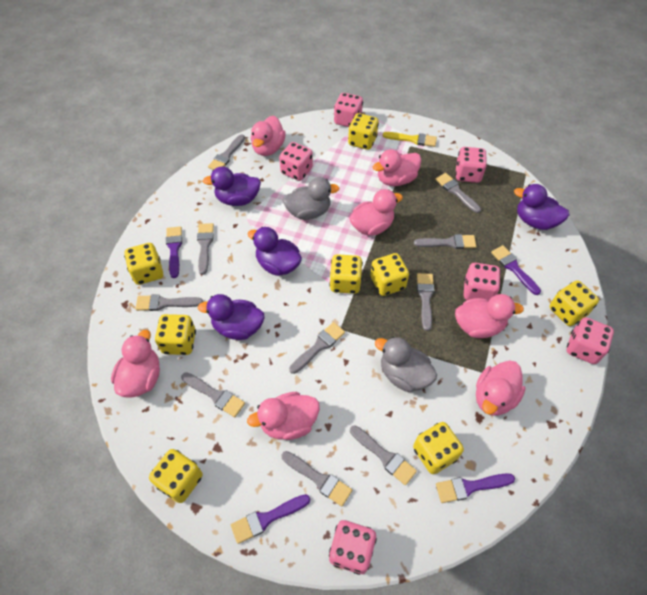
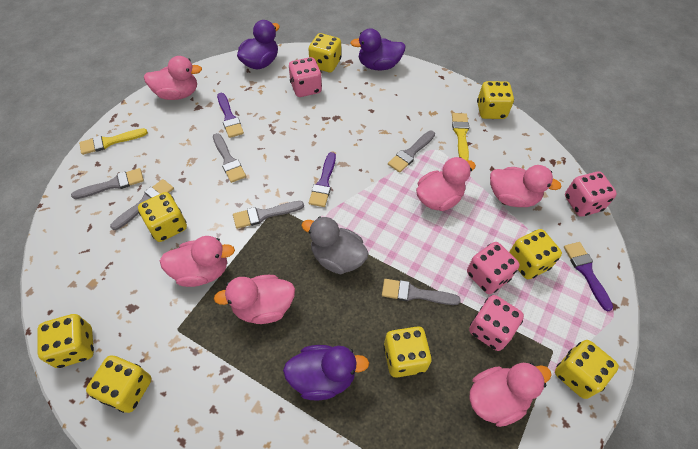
grey brush: 10 -> 6
grey duck: 2 -> 1
pink dice: 6 -> 4
pink duck: 7 -> 6
purple brush: 4 -> 3
purple duck: 4 -> 3
yellow brush: 1 -> 2

